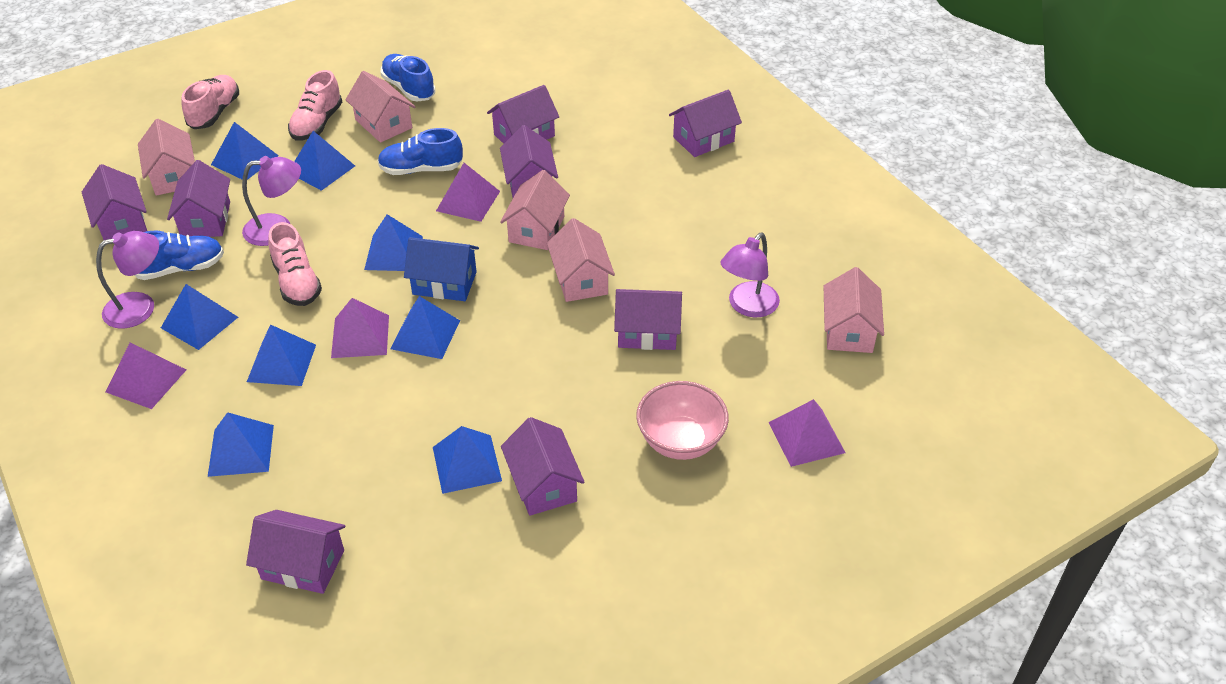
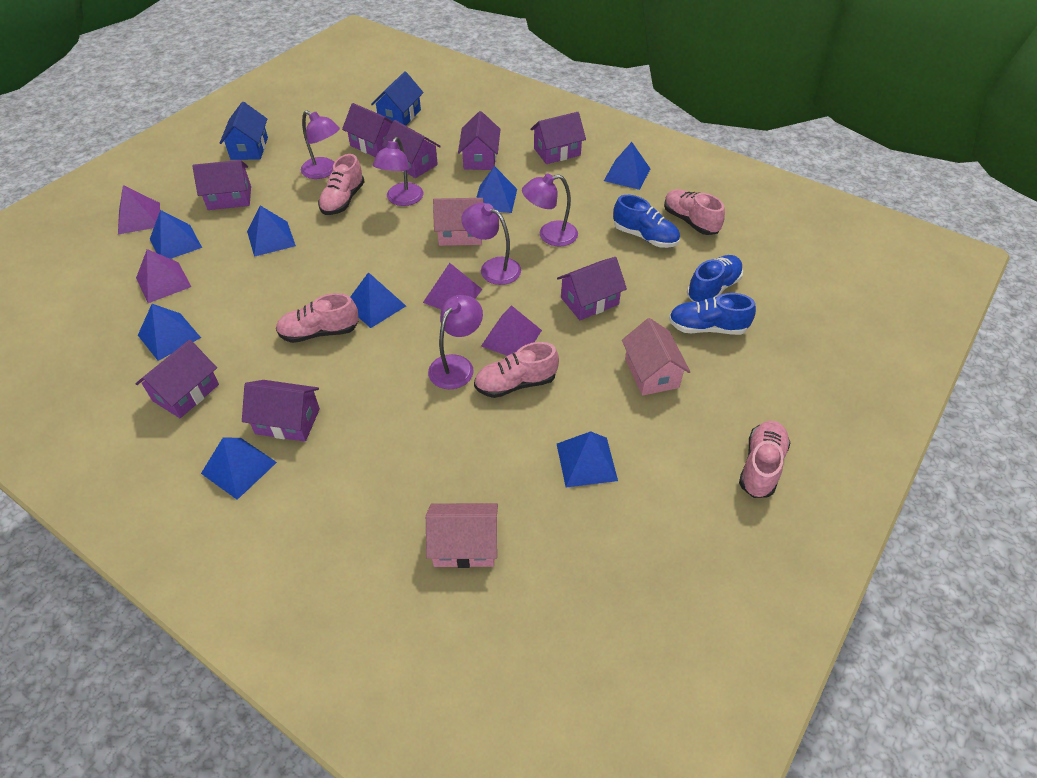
blue house: 1 -> 2
pink bowl: 1 -> 0
pink house: 5 -> 3
pink shoe: 3 -> 5
purple lamp: 3 -> 5

